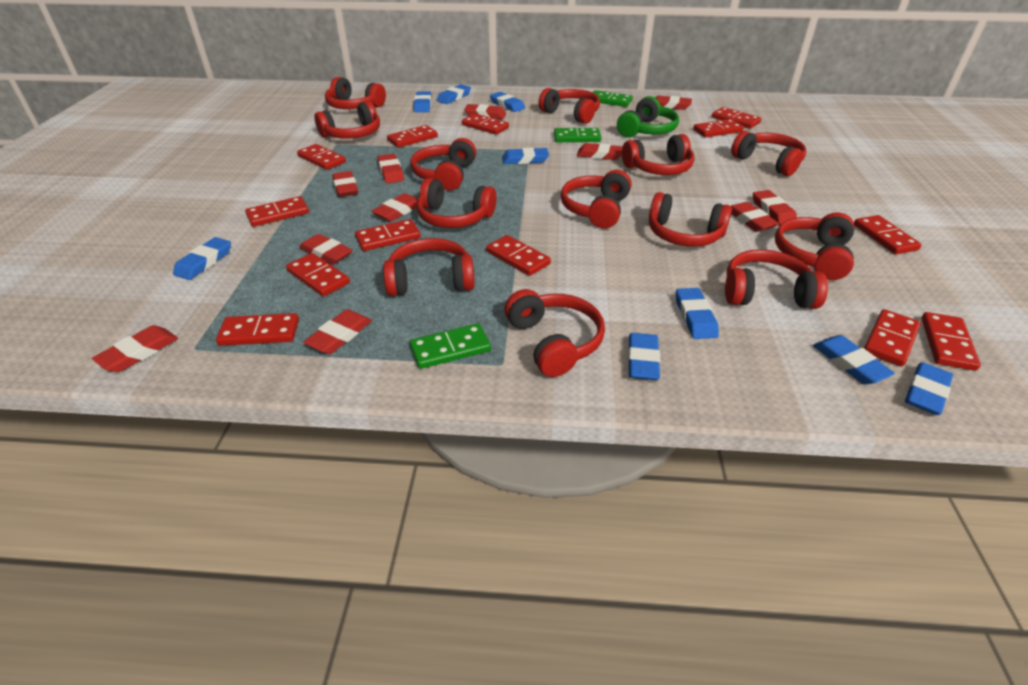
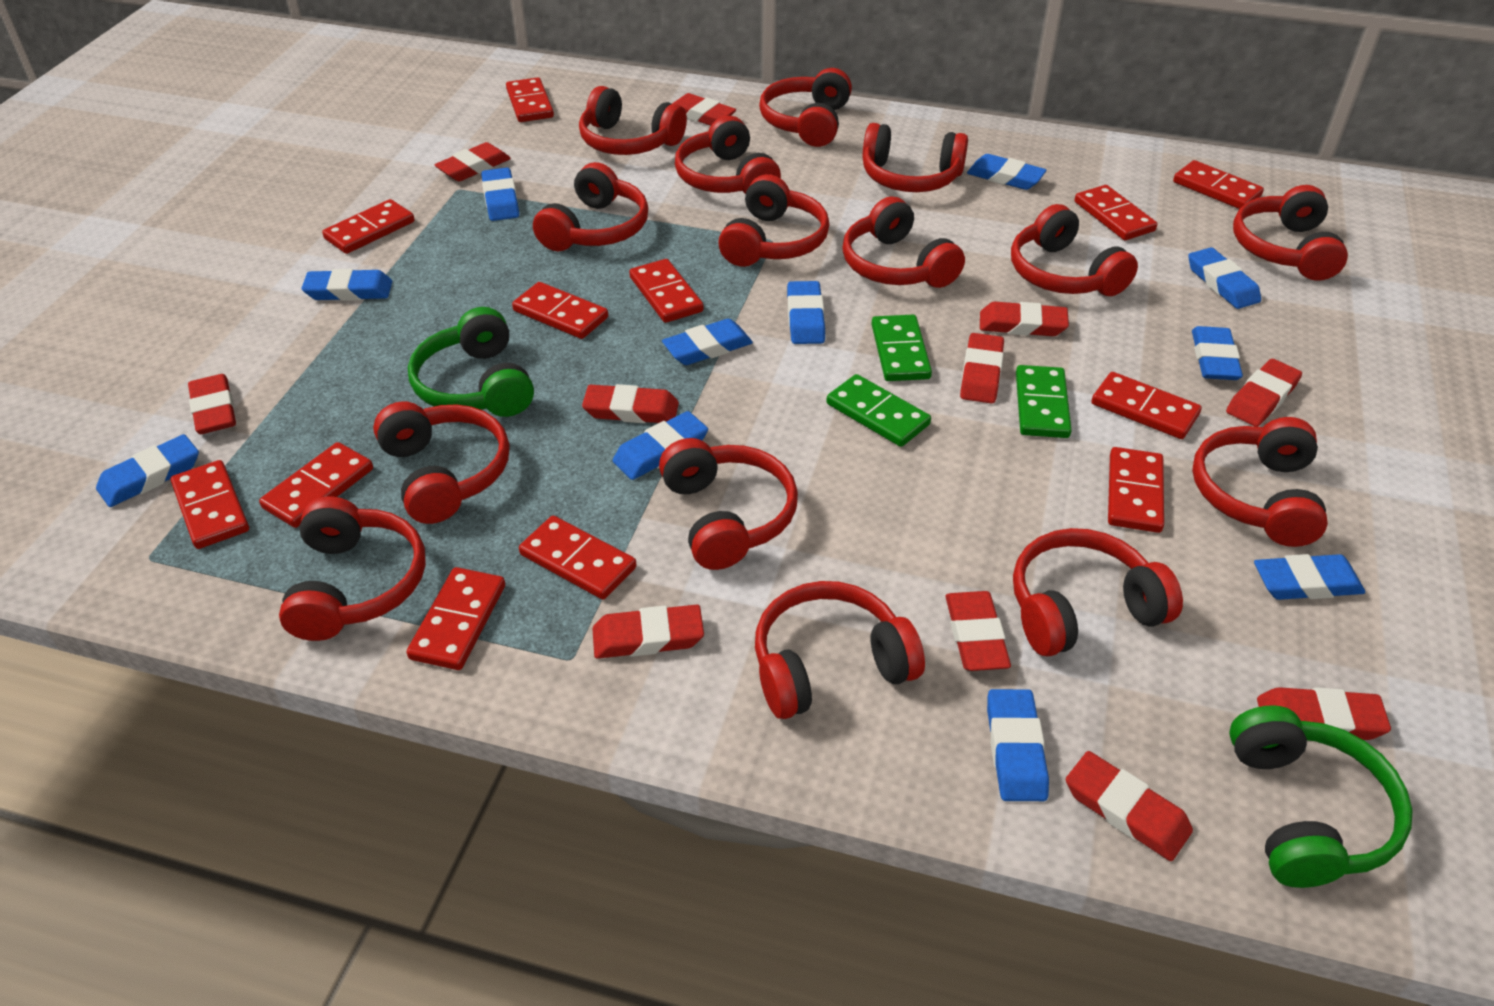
blue eraser: 9 -> 11
green headphones: 1 -> 2
red domino: 13 -> 12
red headphones: 13 -> 15

